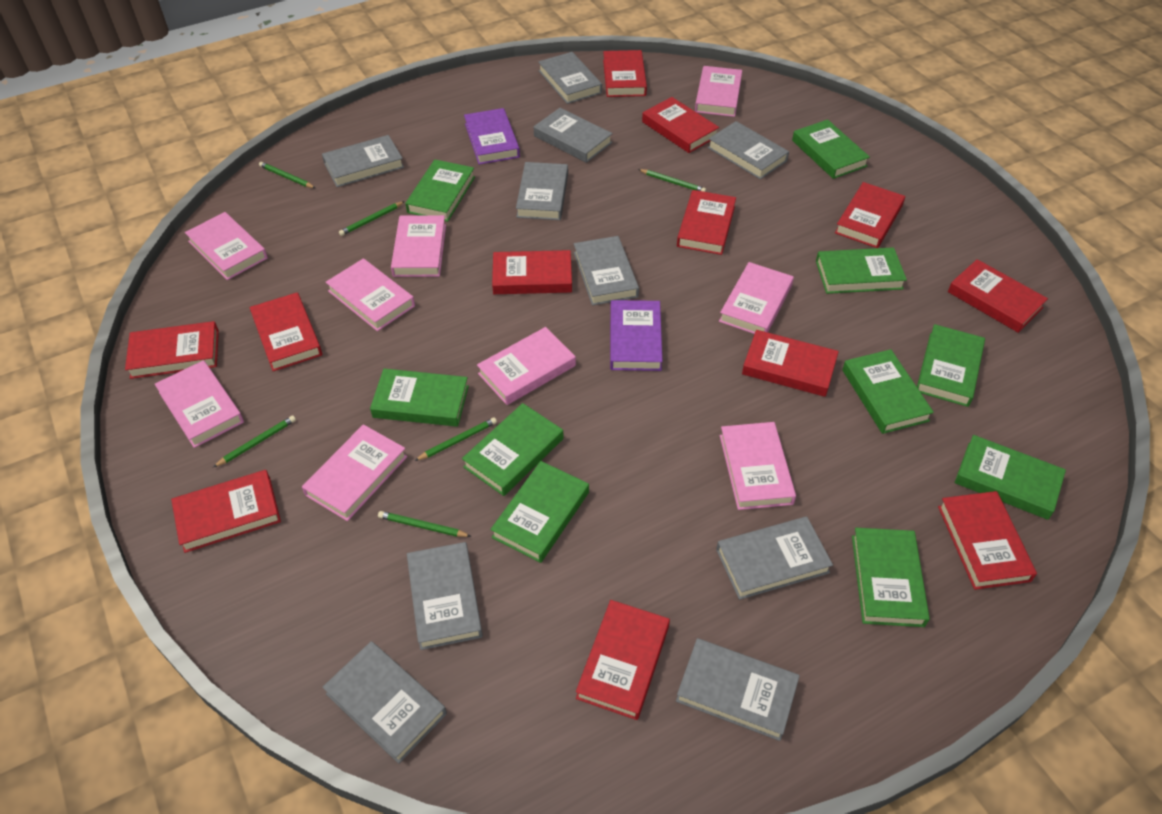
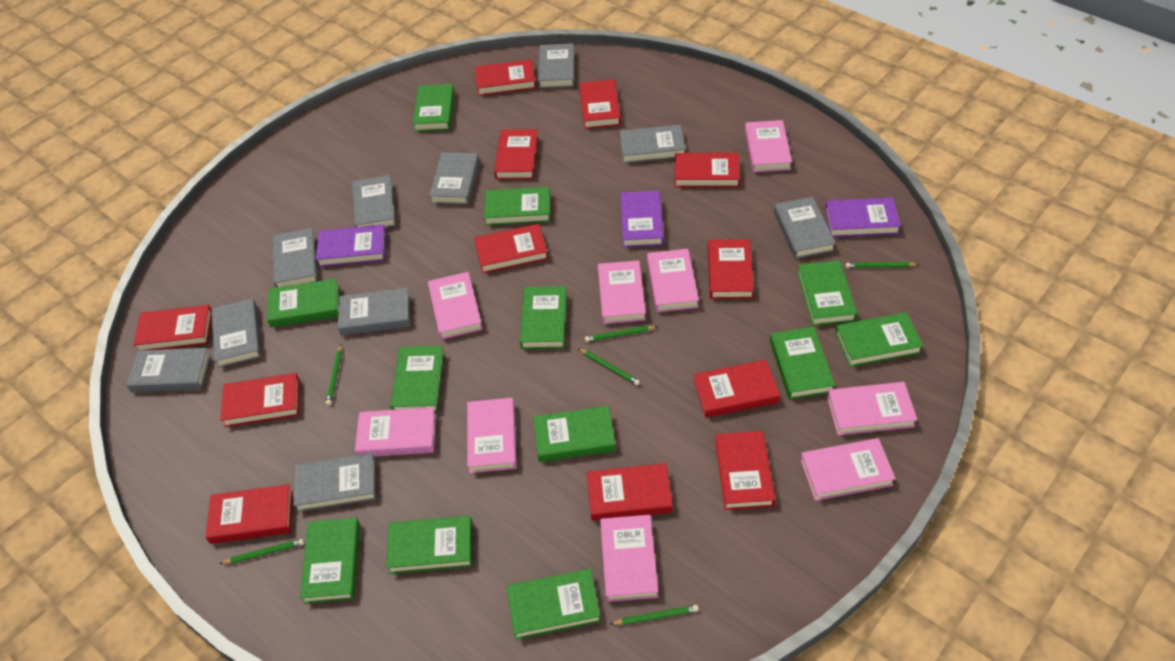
green book: 10 -> 12
purple book: 2 -> 3

